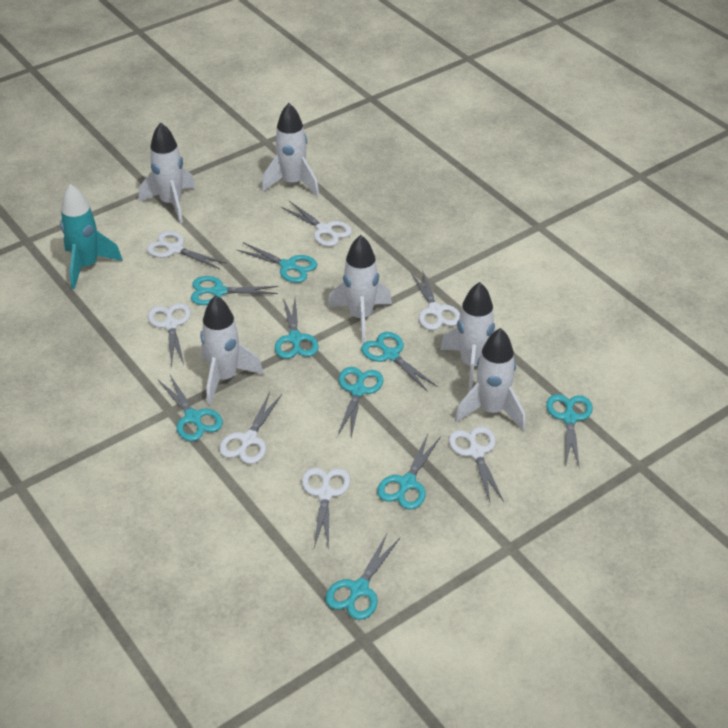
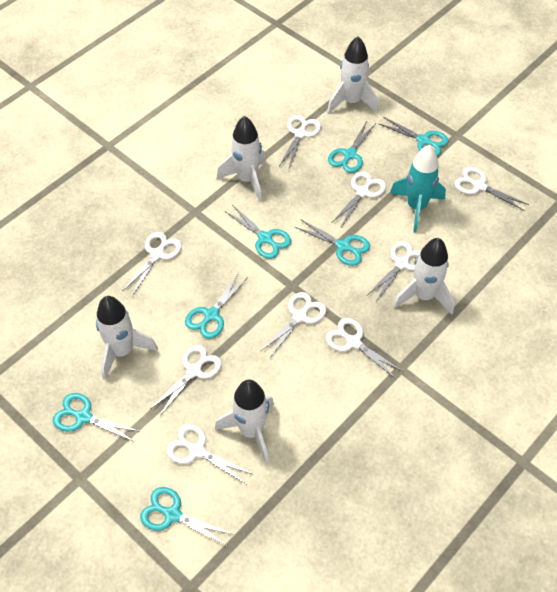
turquoise scissors: 9 -> 7
white rocket: 6 -> 5
white scissors: 7 -> 9

